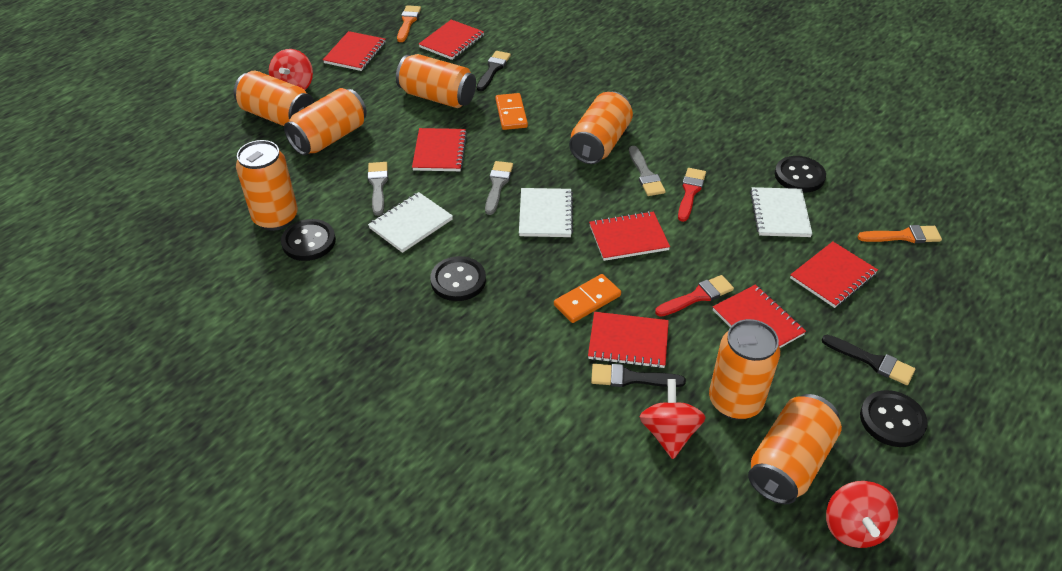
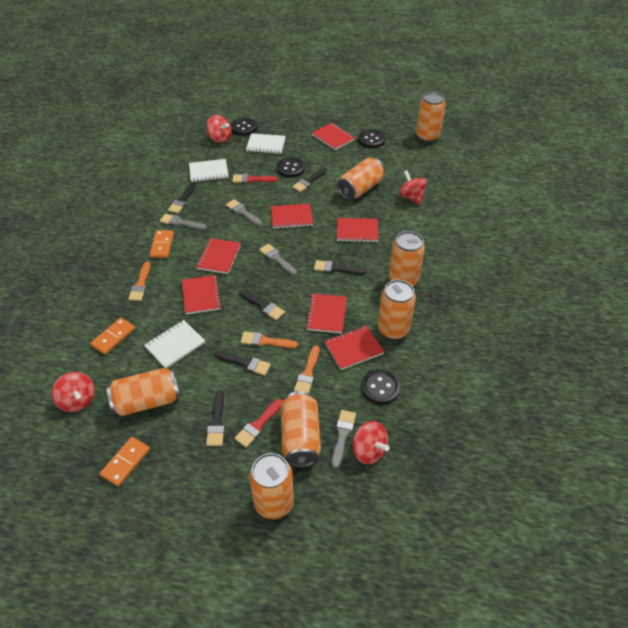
black brush: 3 -> 6
grey brush: 3 -> 4
orange brush: 2 -> 3
orange domino: 2 -> 3
red spinning top: 3 -> 4

